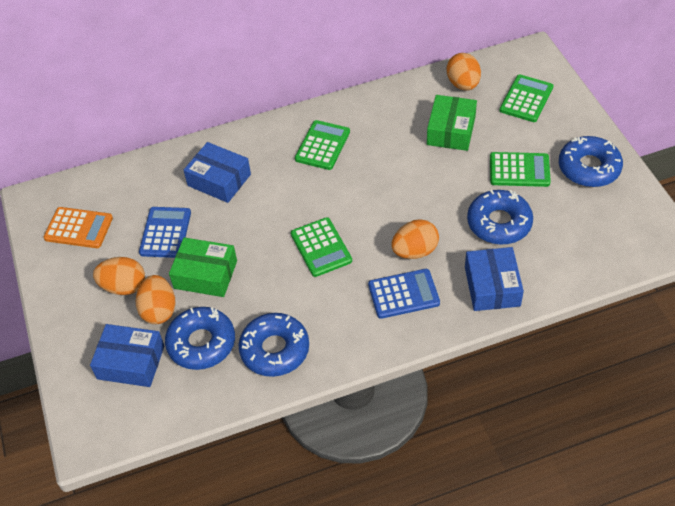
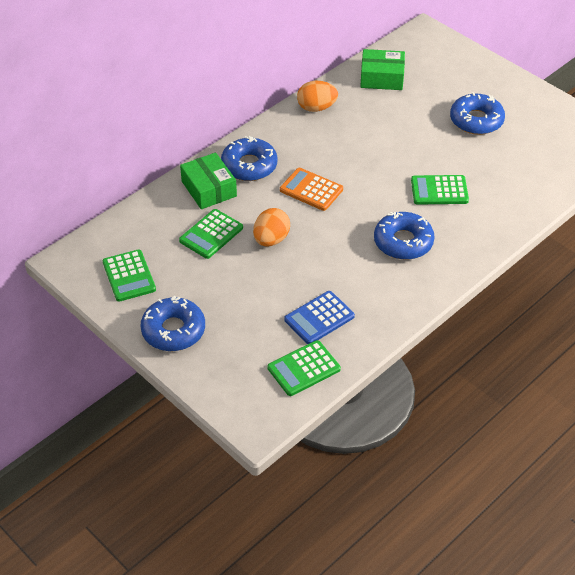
blue box: 3 -> 0
blue calculator: 2 -> 1
orange egg: 4 -> 2

